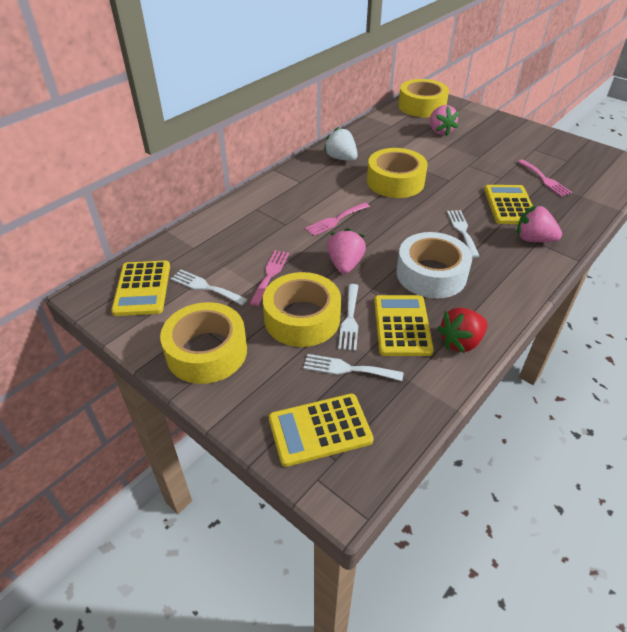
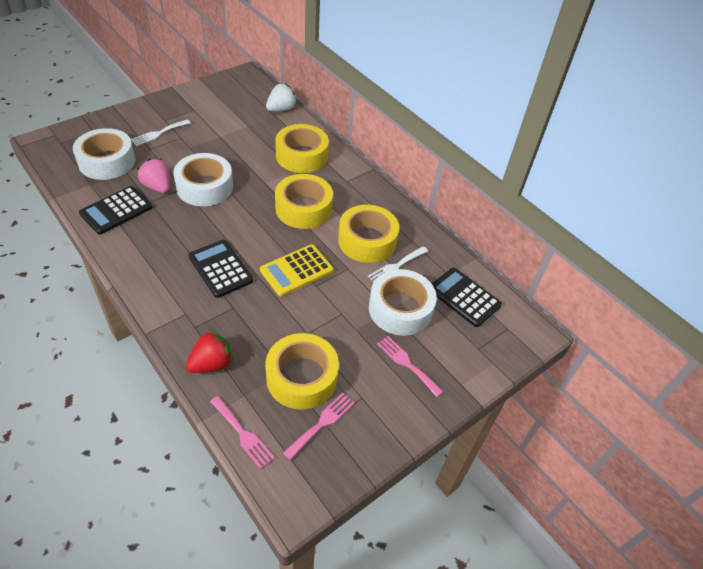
black calculator: 0 -> 3
pink strawberry: 3 -> 1
white fork: 4 -> 2
white tape: 1 -> 3
yellow calculator: 4 -> 1

